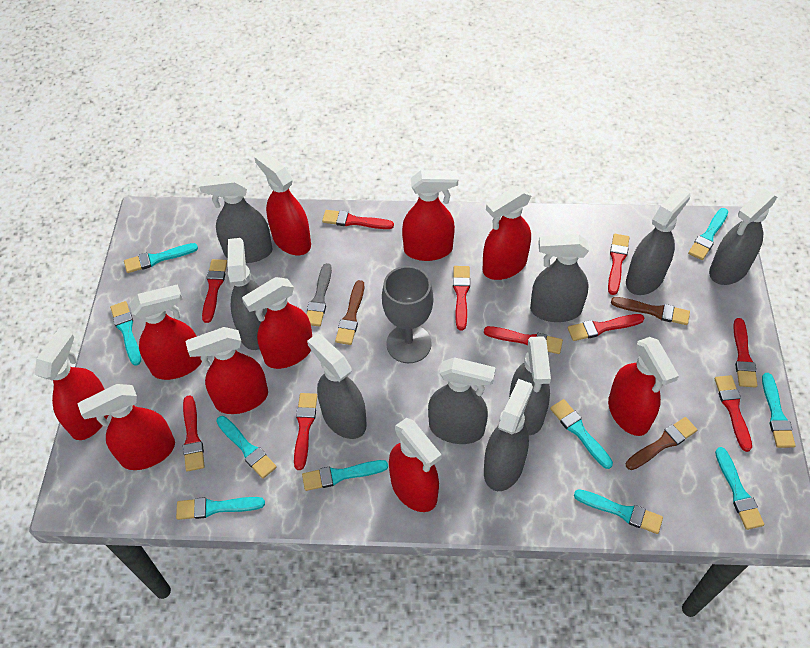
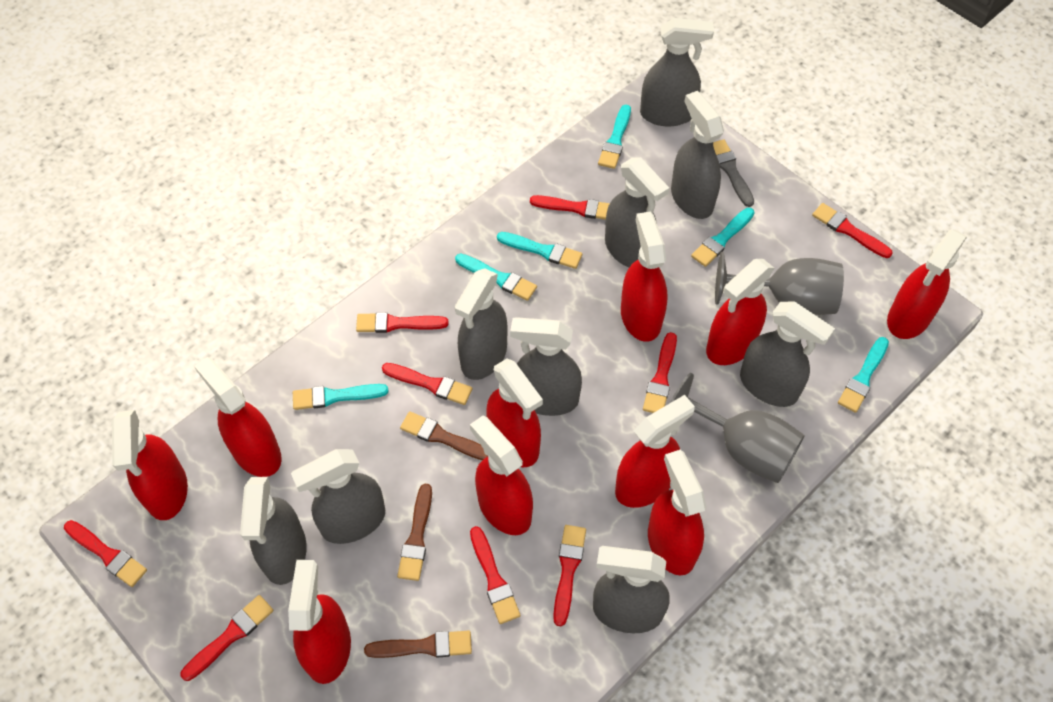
grey goblet: 1 -> 2
red brush: 10 -> 9
turquoise brush: 10 -> 6

